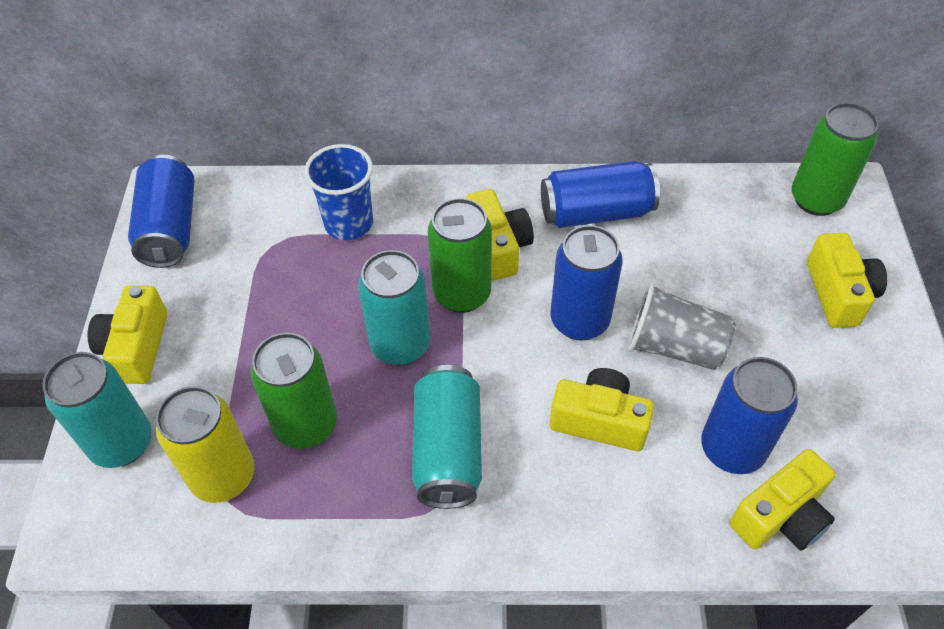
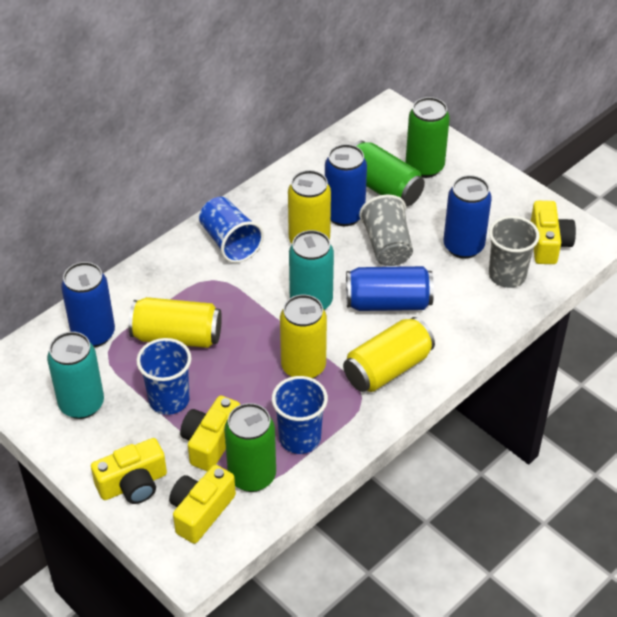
blue cup: 1 -> 3
grey cup: 1 -> 2
turquoise can: 3 -> 2
yellow camera: 5 -> 4
yellow can: 1 -> 4

